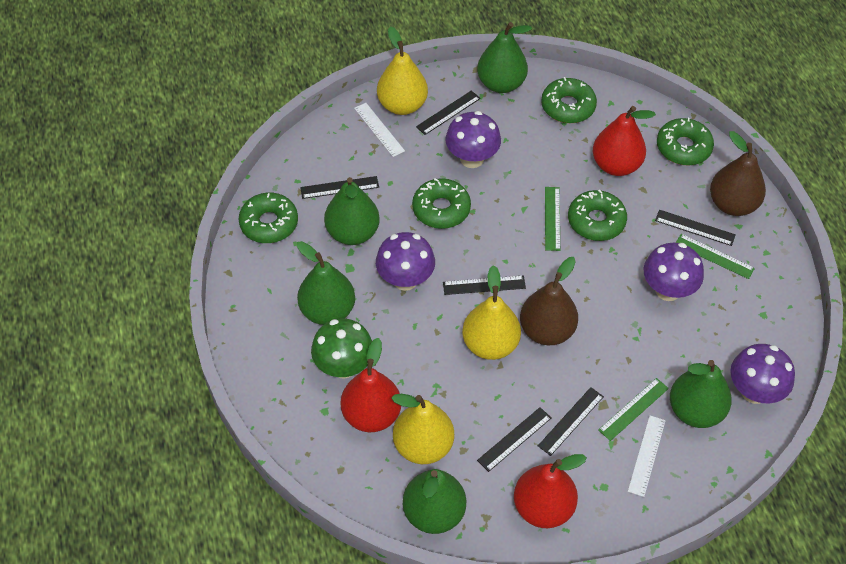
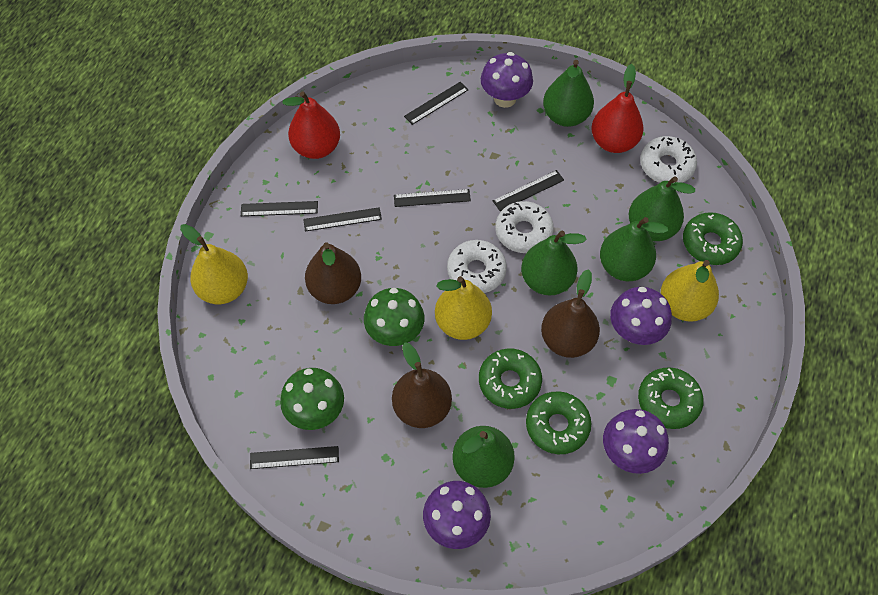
brown pear: 2 -> 3
green donut: 5 -> 4
green mushroom: 1 -> 2
green ruler: 3 -> 0
red pear: 3 -> 2
white donut: 0 -> 3
white ruler: 2 -> 0

